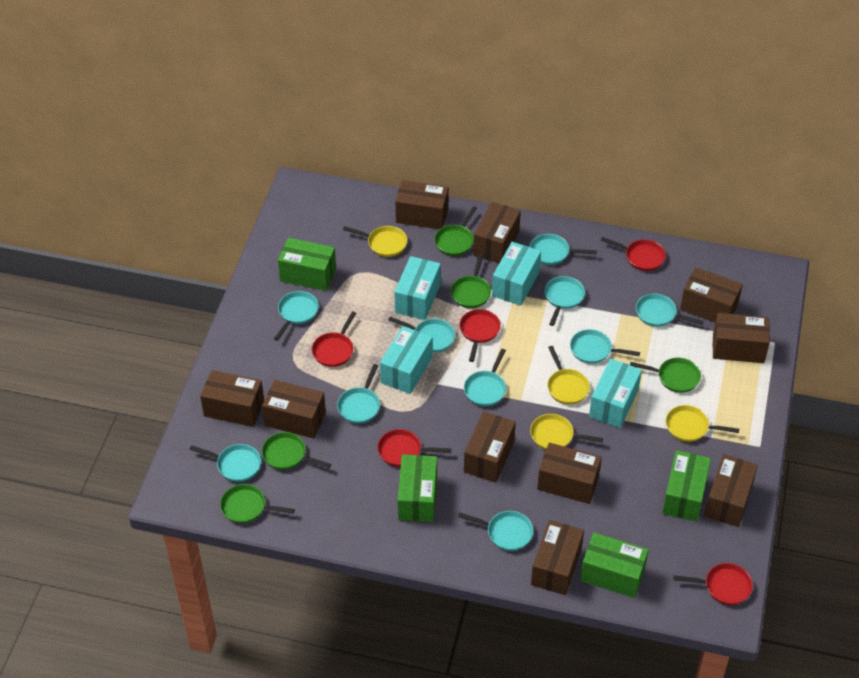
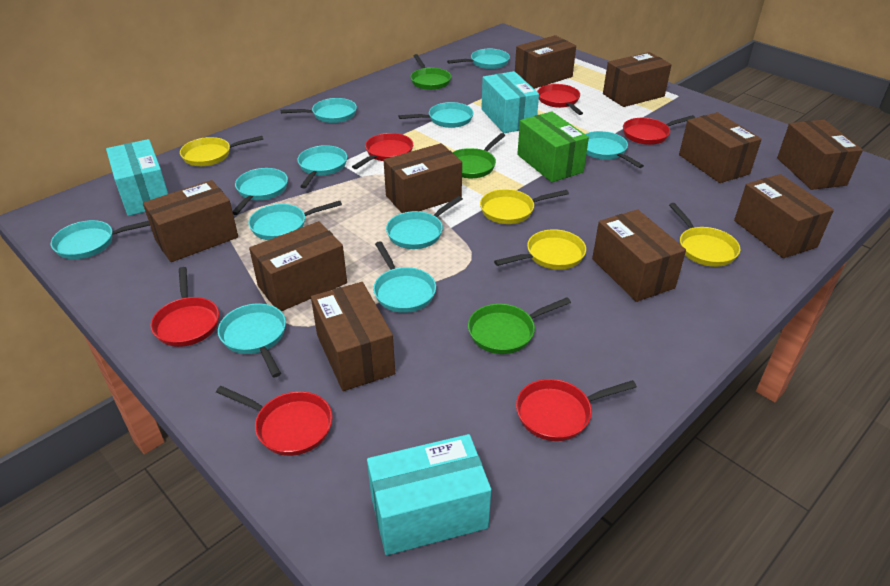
green box: 4 -> 1
green pan: 5 -> 3
red pan: 5 -> 6
turquoise box: 4 -> 3
turquoise pan: 10 -> 11

